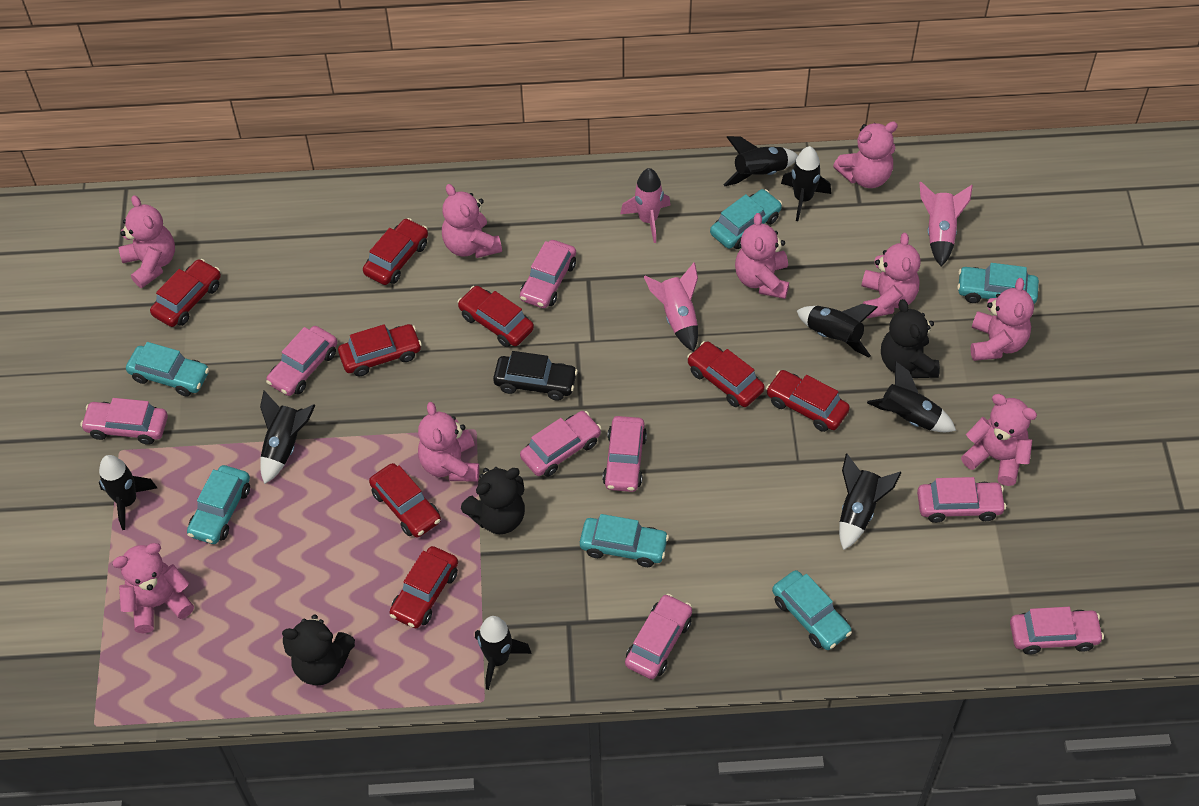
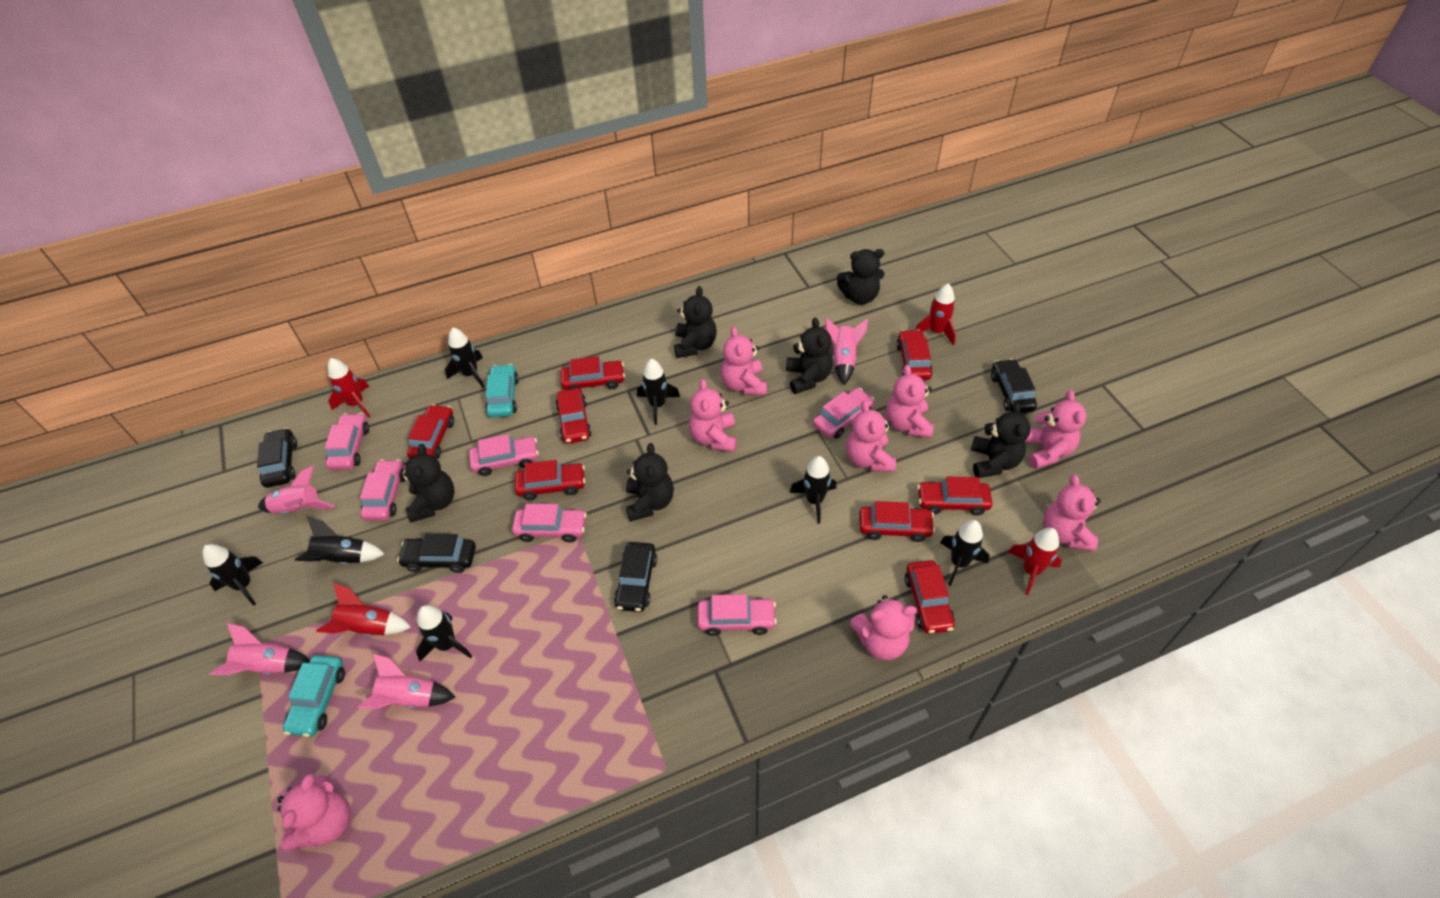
black car: 1 -> 4
black rocket: 8 -> 7
black teddy bear: 3 -> 6
pink car: 8 -> 6
pink rocket: 3 -> 4
pink teddy bear: 9 -> 8
red rocket: 0 -> 4
turquoise car: 6 -> 2

